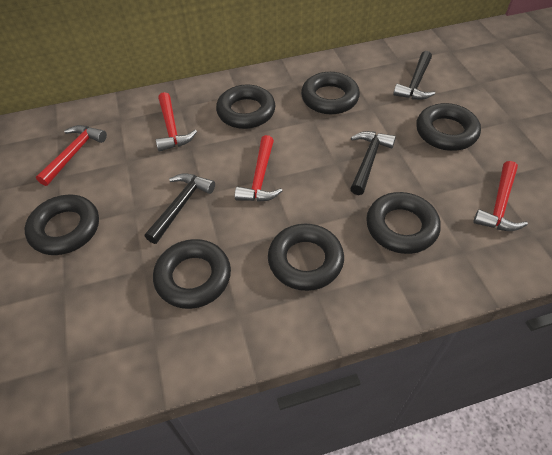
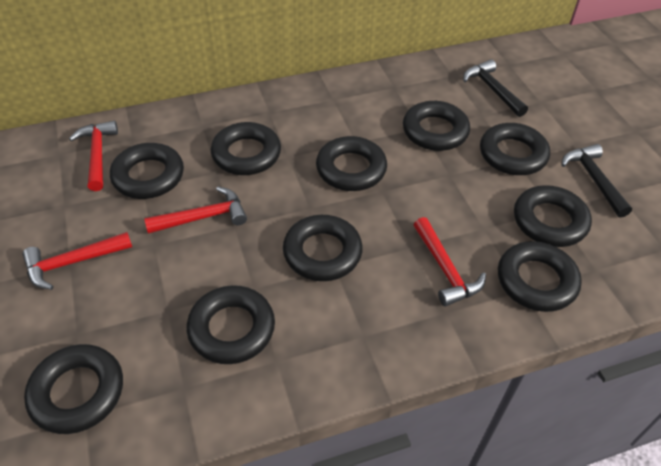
black hammer: 3 -> 2
black ring: 7 -> 10

